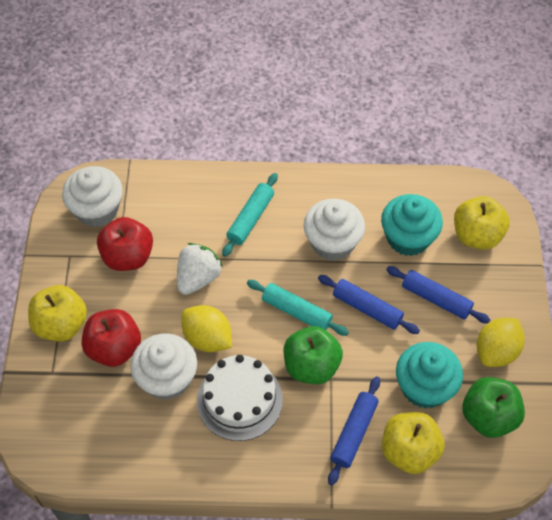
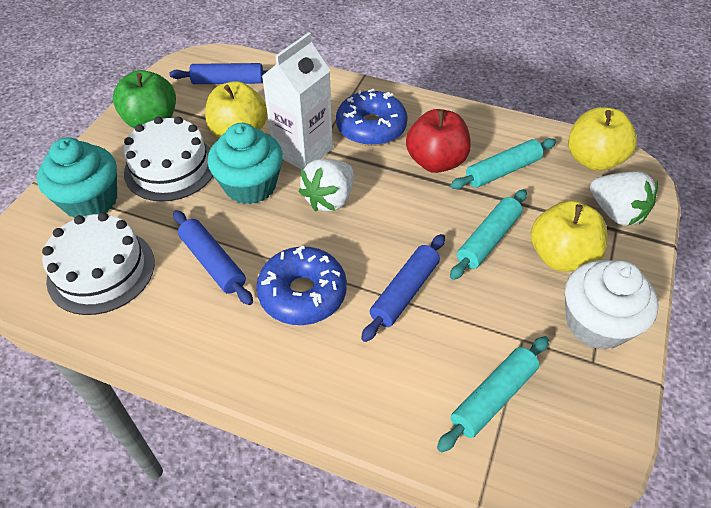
blue donut: 0 -> 2
green apple: 2 -> 1
red apple: 2 -> 1
turquoise rolling pin: 2 -> 3
white cake: 1 -> 2
white carton: 0 -> 1
white cupcake: 3 -> 1
white strawberry: 1 -> 2
yellow lemon: 2 -> 0

